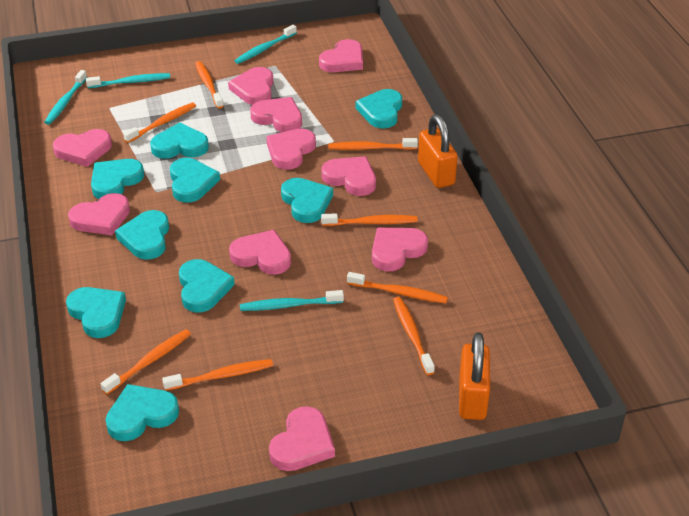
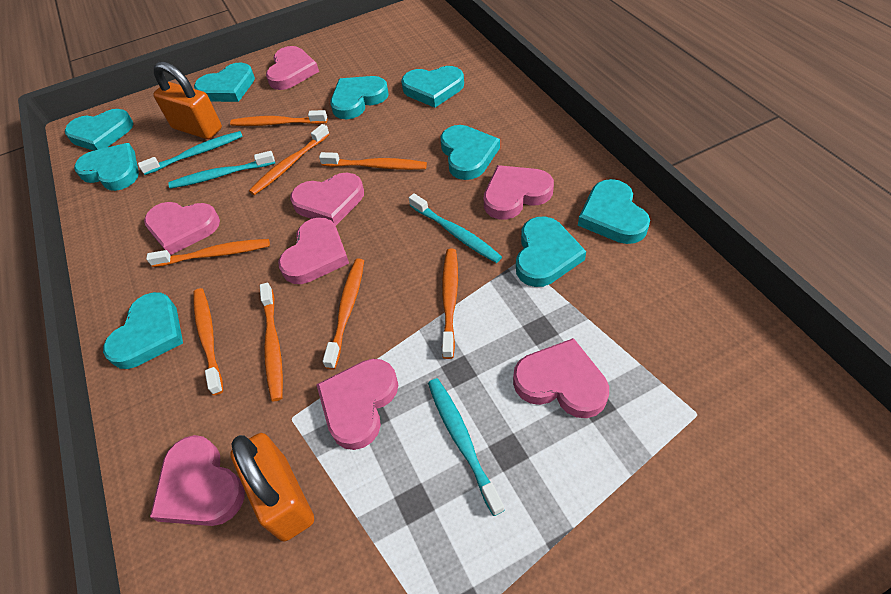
pink heart: 10 -> 8

